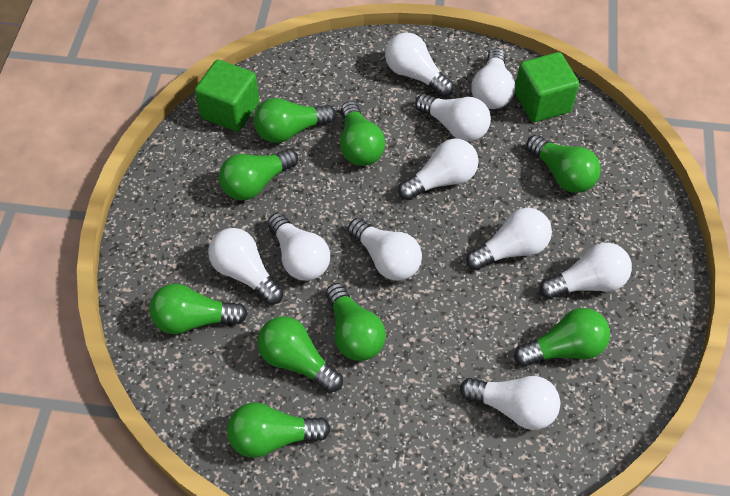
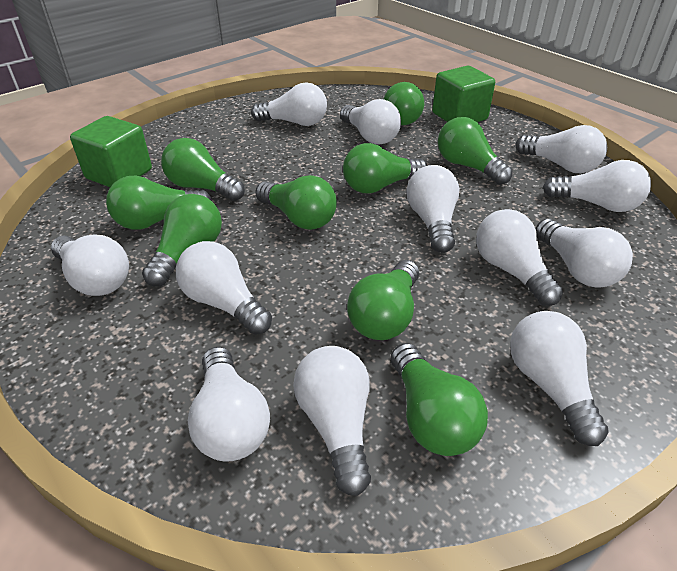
white light bulb: 10 -> 12

